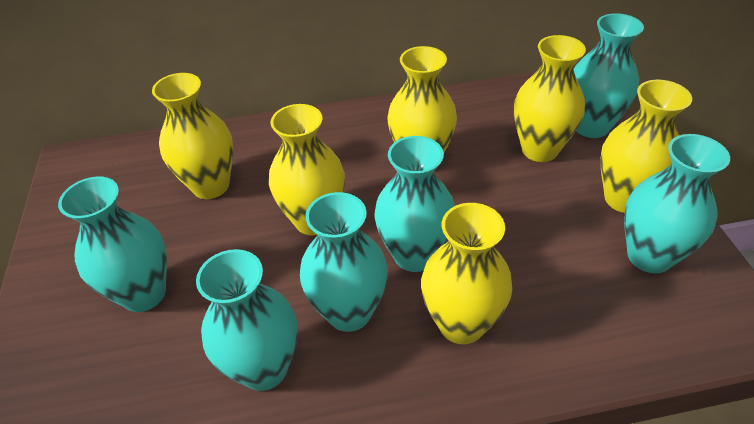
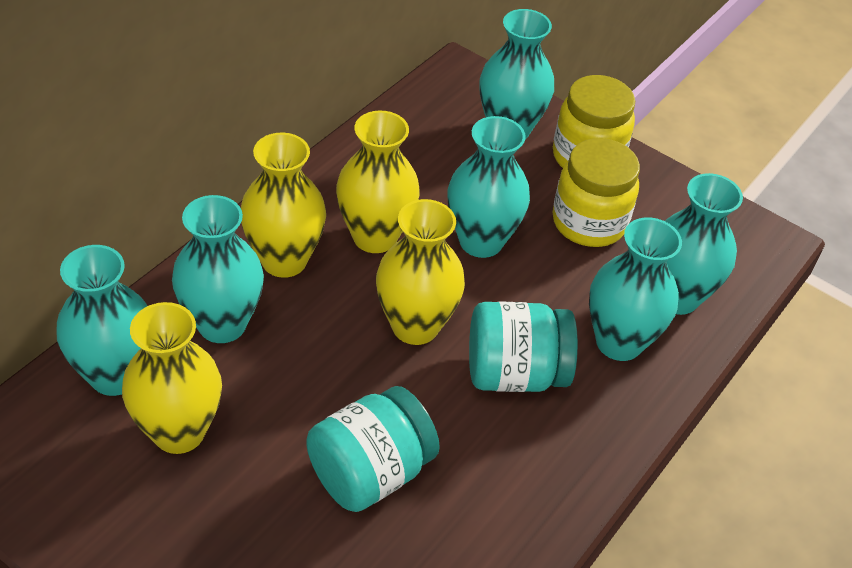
turquoise jar: 0 -> 2
yellow jar: 0 -> 2
yellow vase: 6 -> 4

